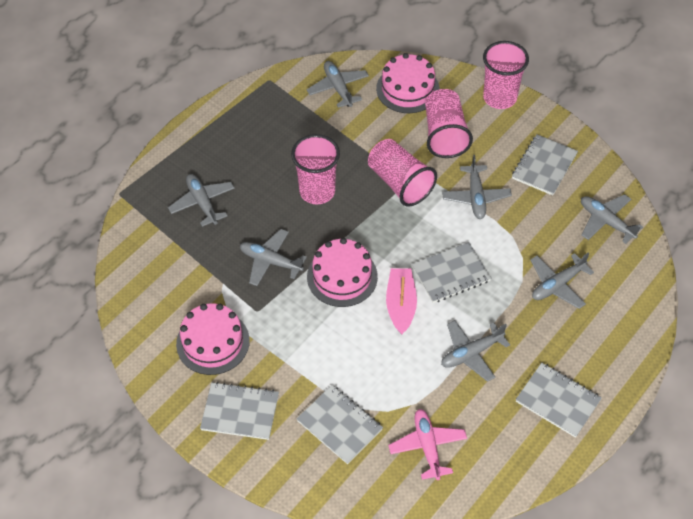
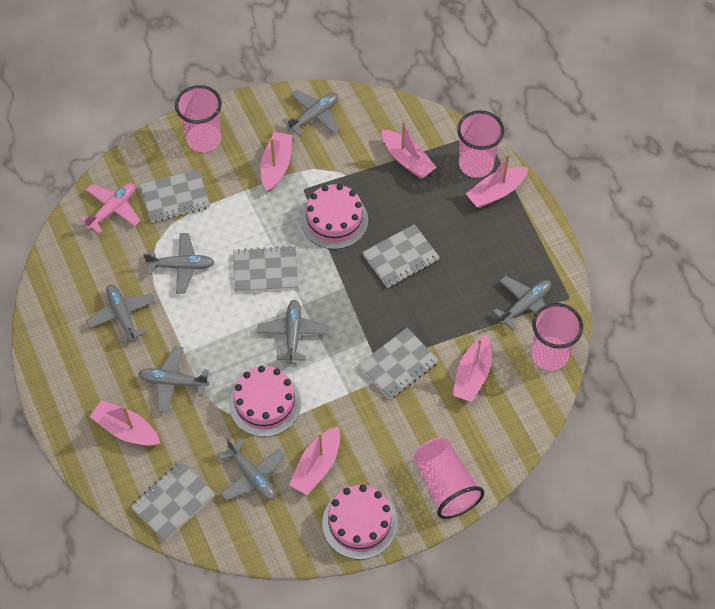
pink boat: 1 -> 6

